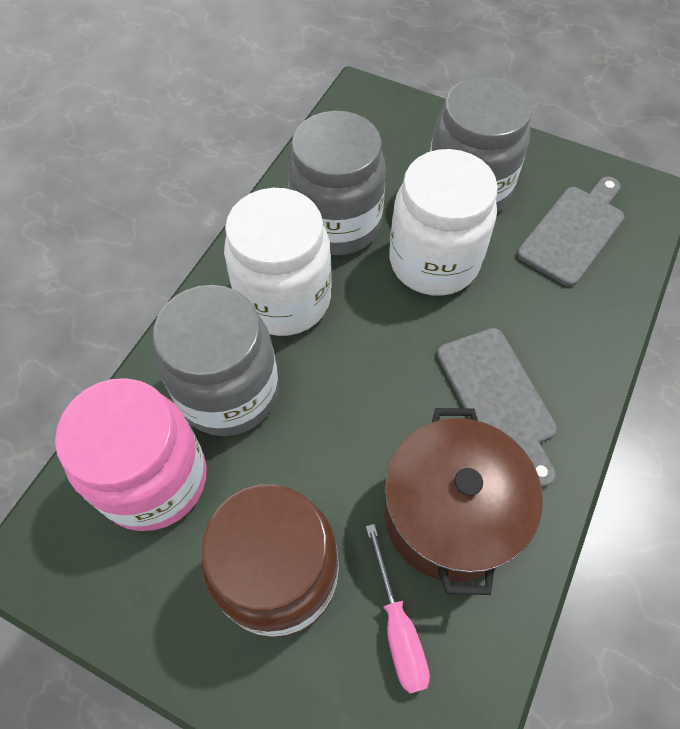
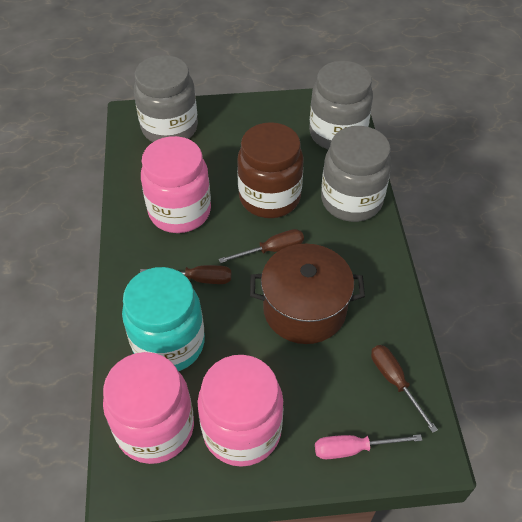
brown screwdriver: 0 -> 3
grey cutting board: 2 -> 0
pink jar: 1 -> 3
turquoise jar: 0 -> 1
white jar: 2 -> 0

